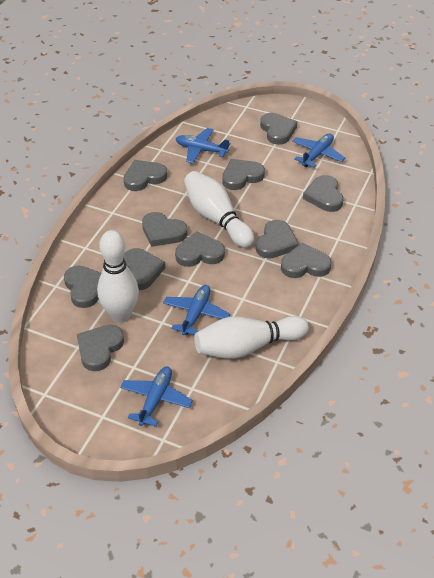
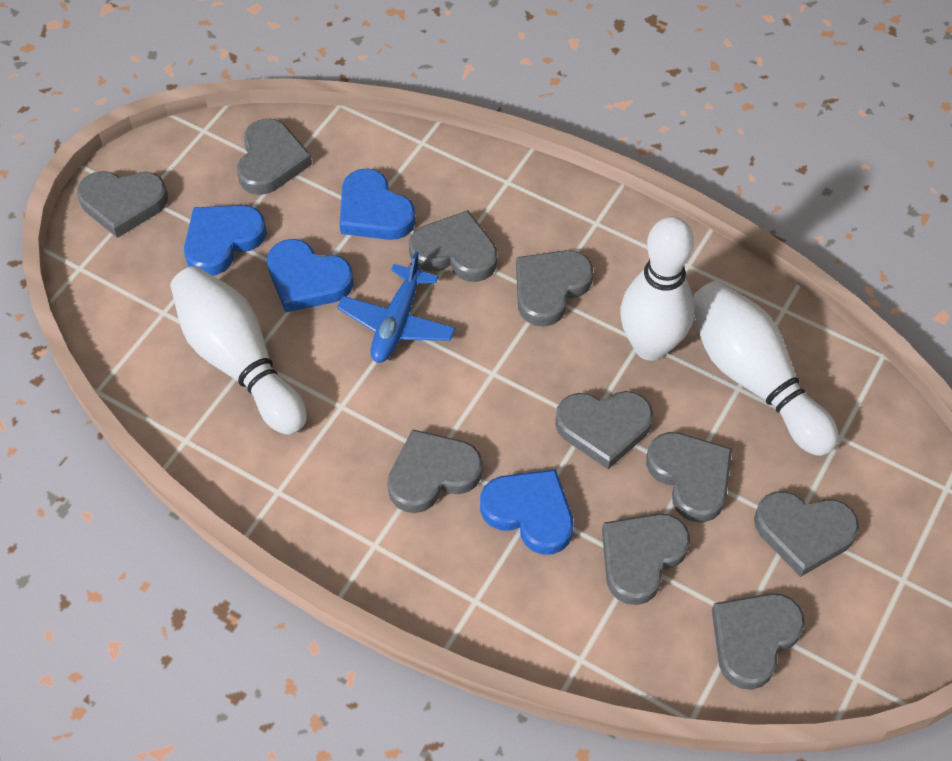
blue heart: 0 -> 4
blue plane: 4 -> 1
grey heart: 11 -> 10

